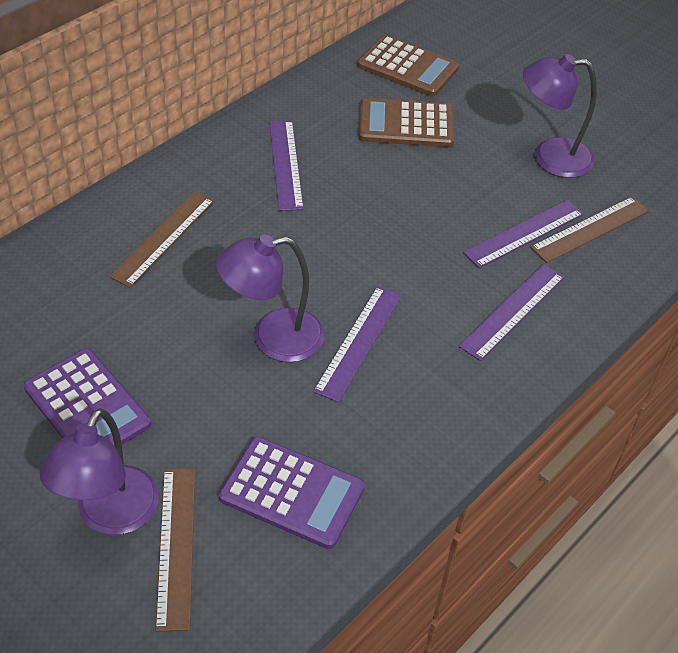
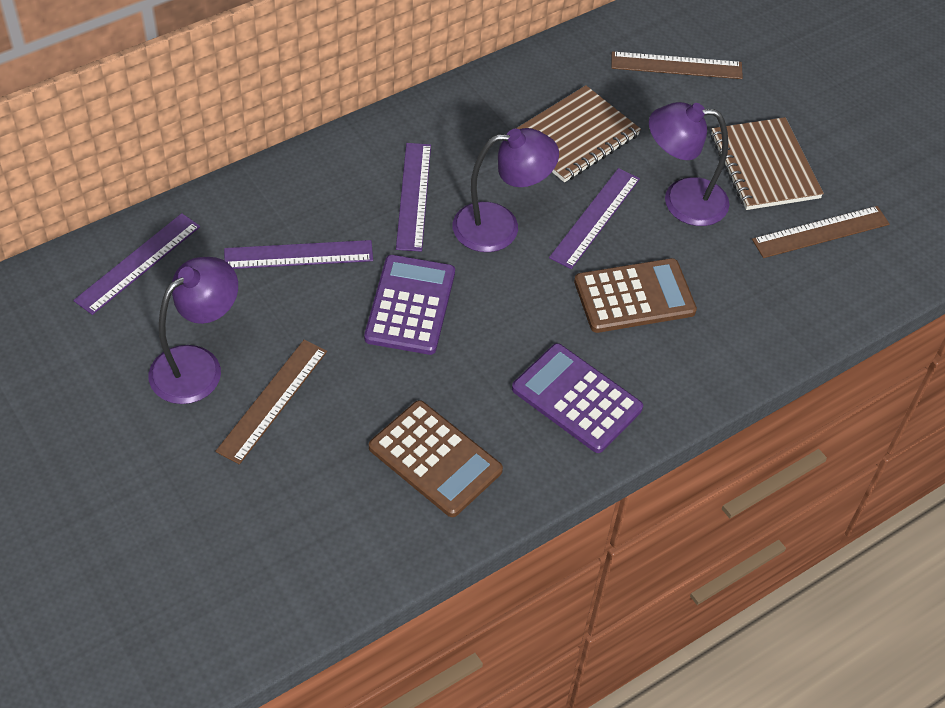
brown notebook: 0 -> 2

